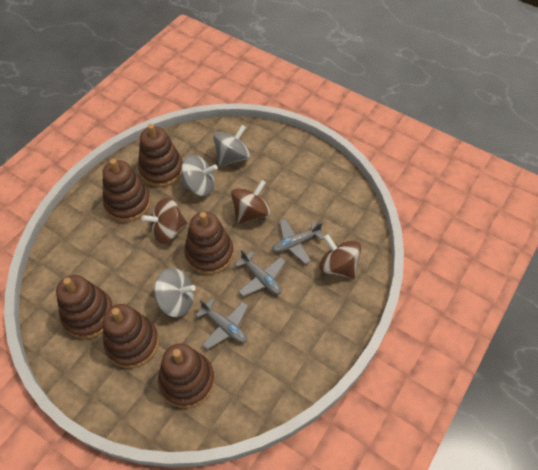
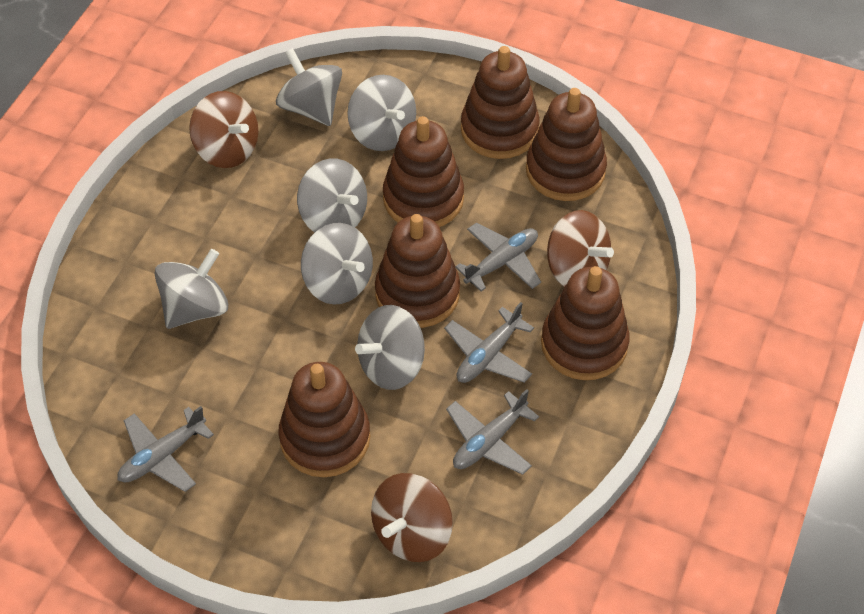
grey plane: 3 -> 4
grey spinning top: 3 -> 6

